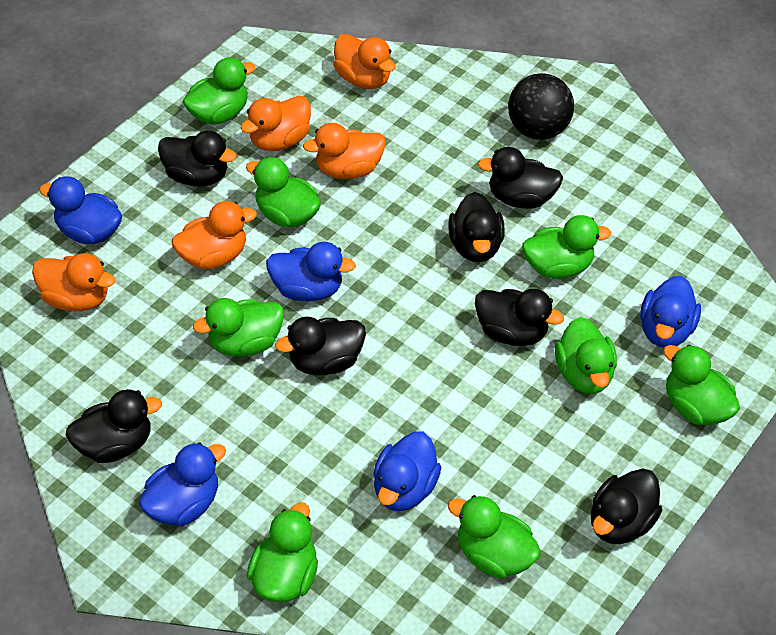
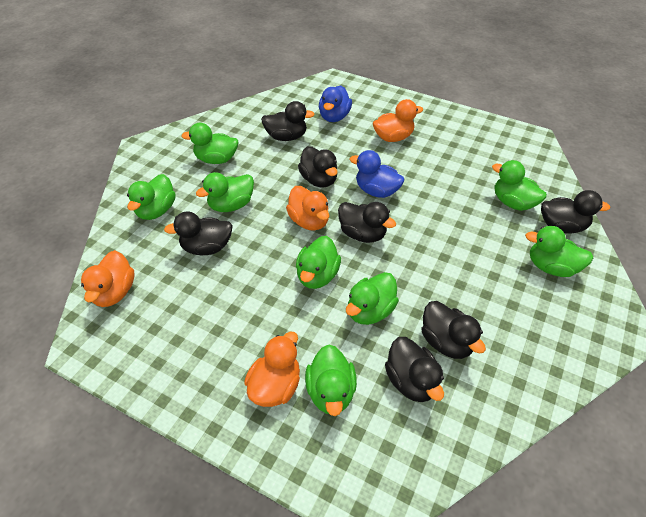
black ball: 1 -> 0
blue duck: 5 -> 2
orange duck: 5 -> 4

